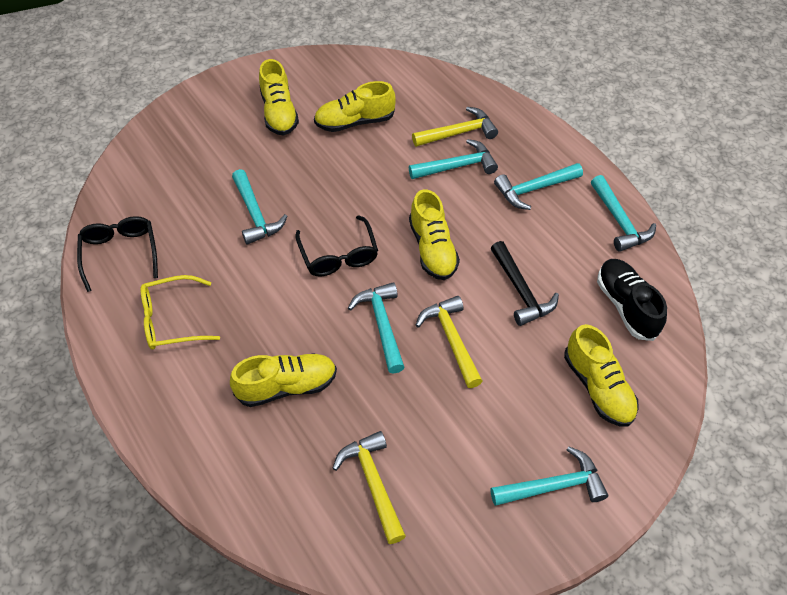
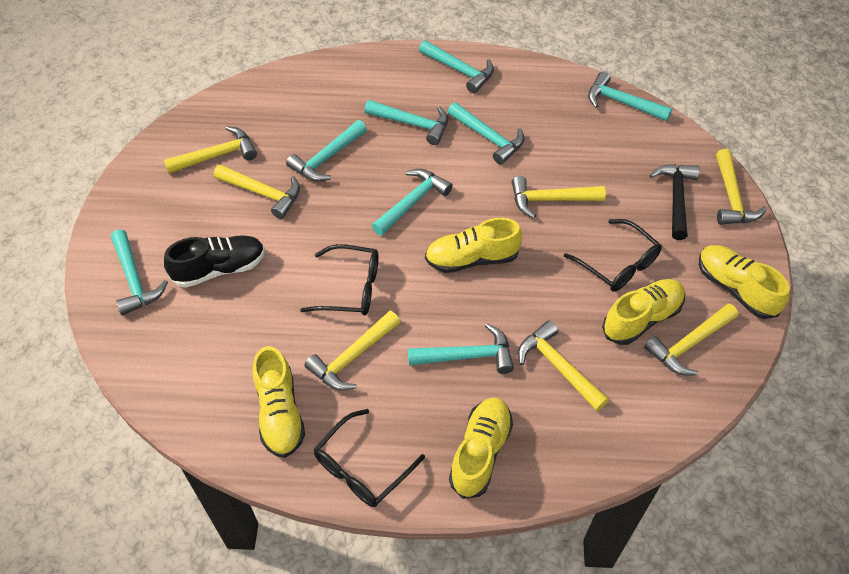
black glasses: 2 -> 3
turquoise hammer: 6 -> 8
yellow glasses: 1 -> 0
yellow hammer: 3 -> 7

